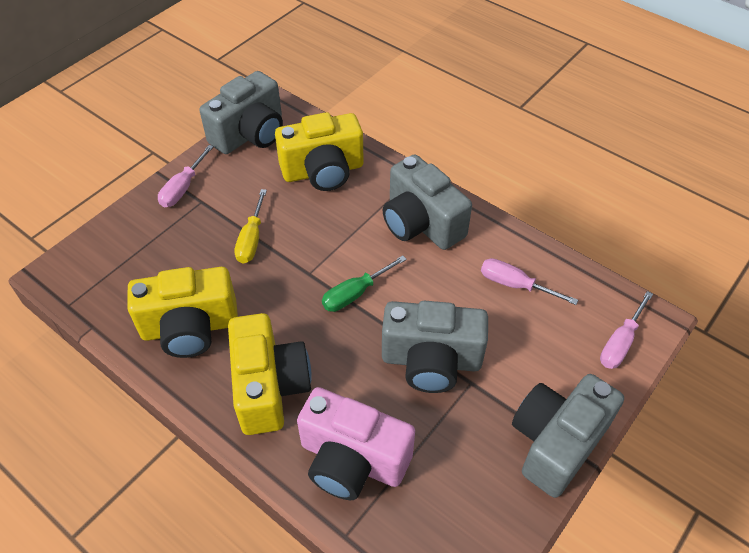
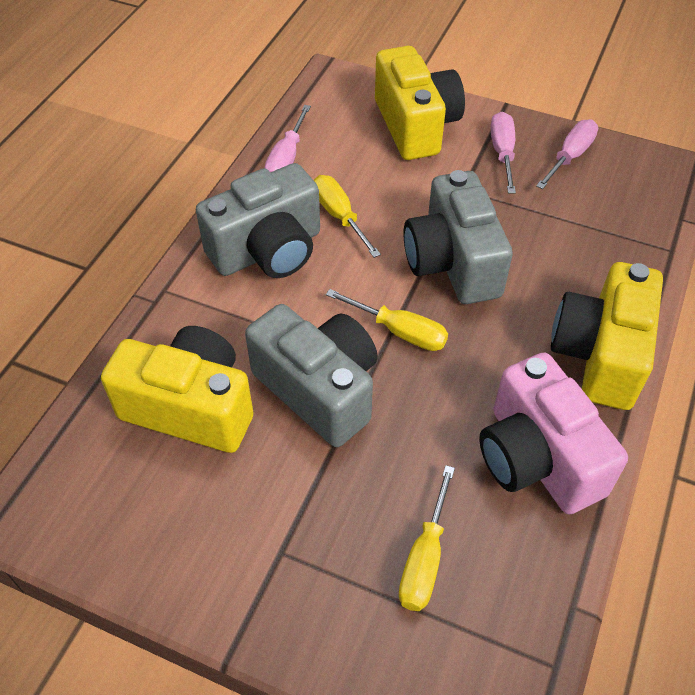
green screwdriver: 1 -> 0
grey camera: 4 -> 3
yellow screwdriver: 1 -> 3

